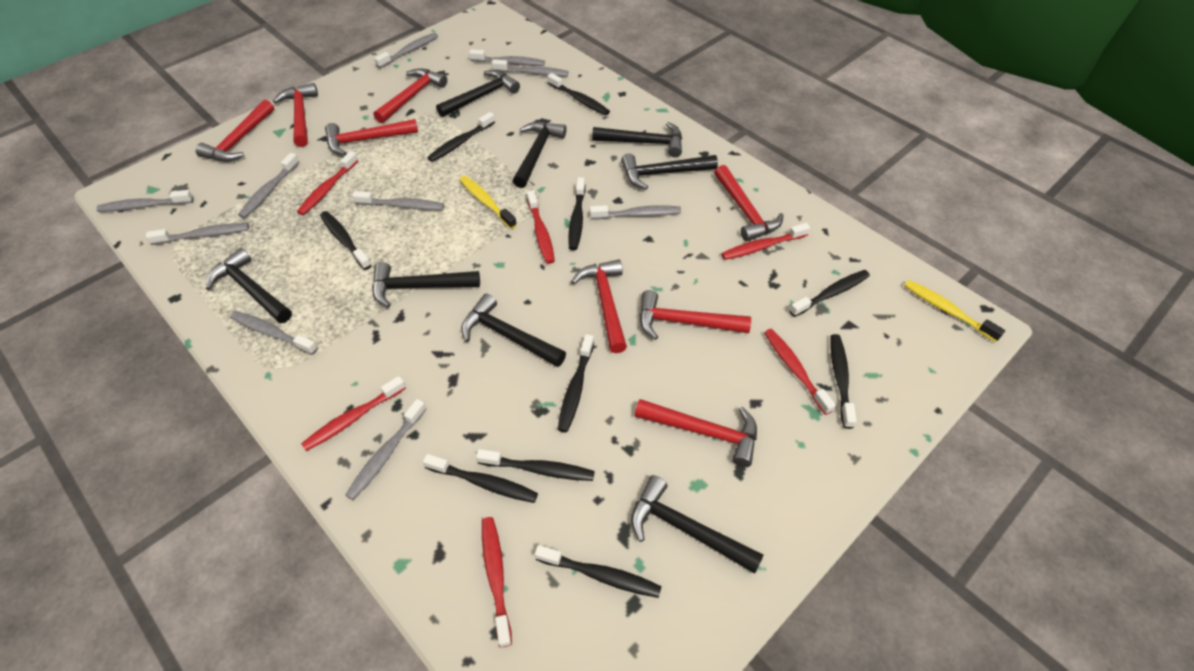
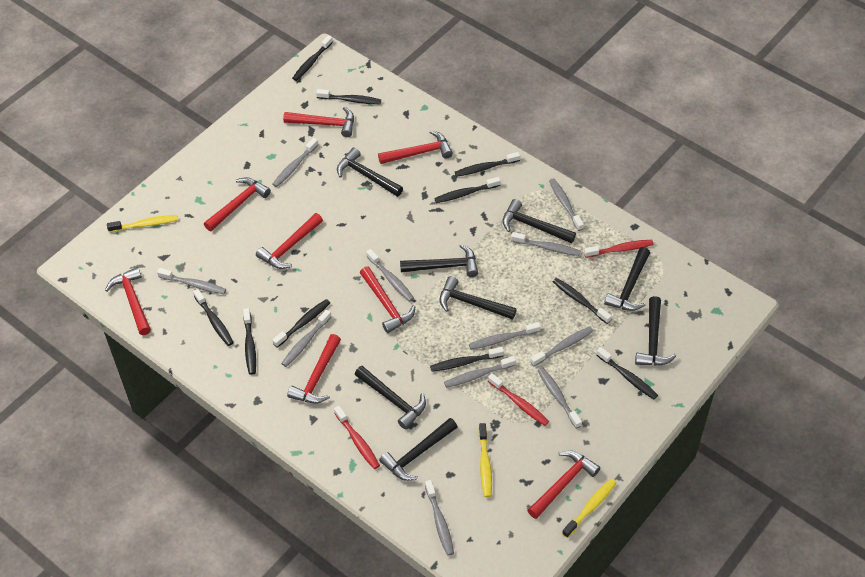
grey toothbrush: 10 -> 11
red toothbrush: 6 -> 3
yellow toothbrush: 2 -> 3

